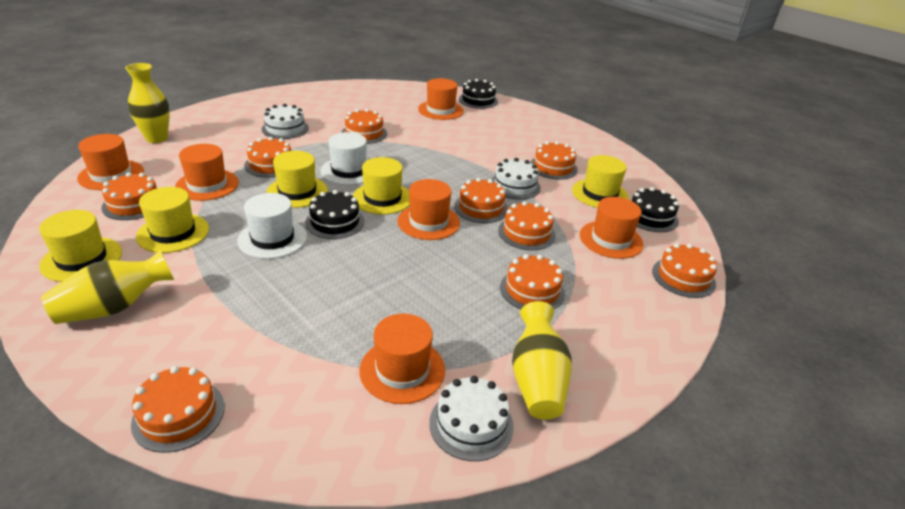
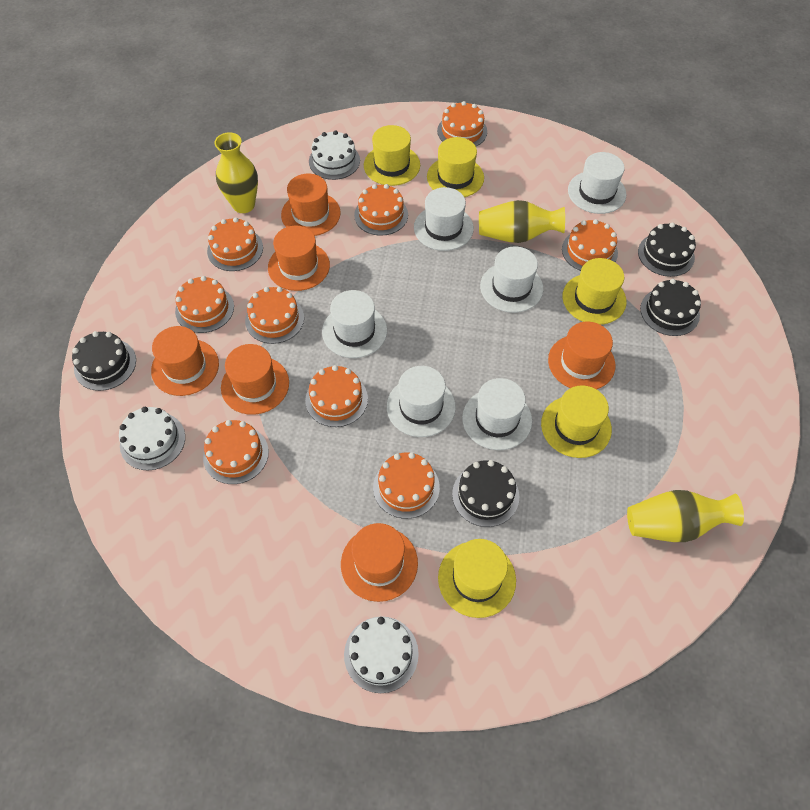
black cake: 3 -> 4
white hat: 2 -> 6

